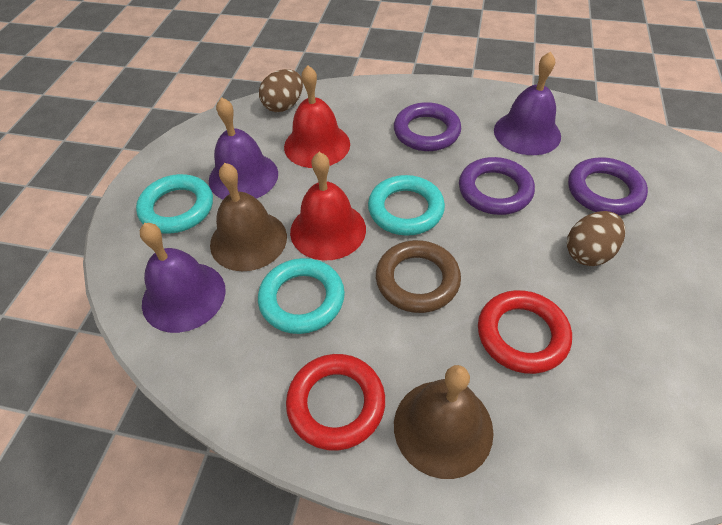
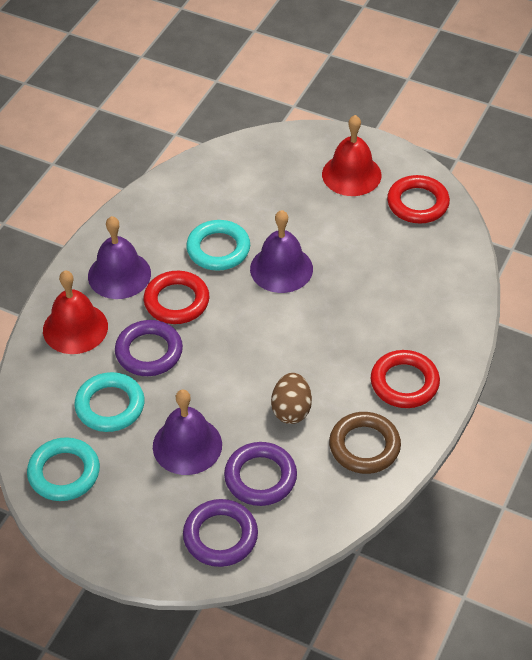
brown bell: 2 -> 0
brown egg: 2 -> 1
red ring: 2 -> 3

